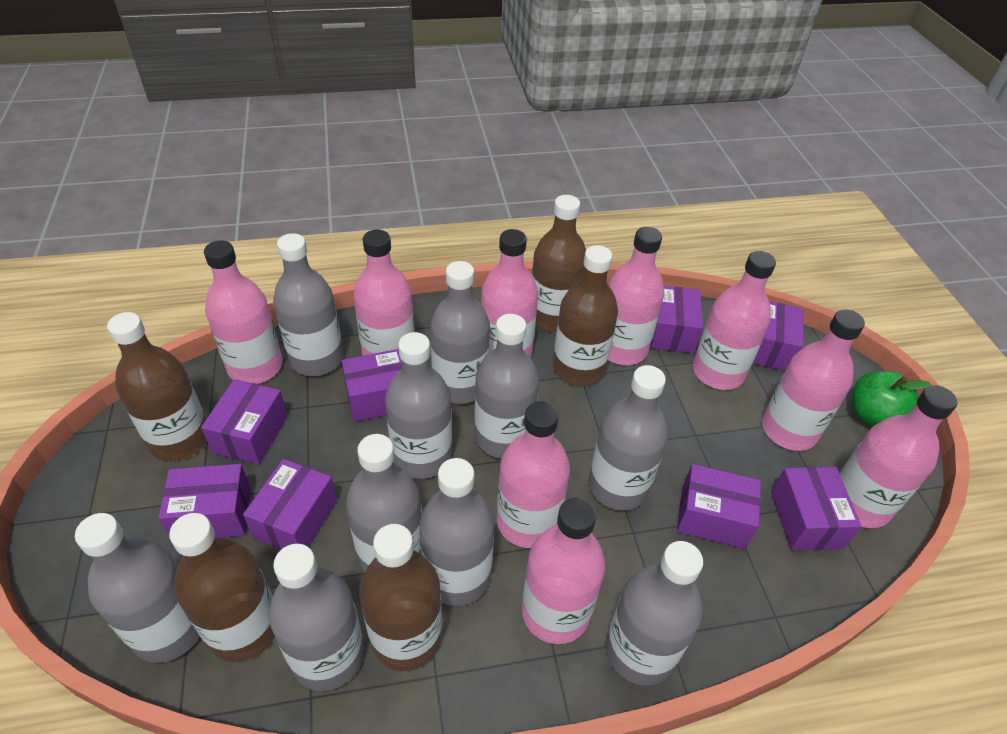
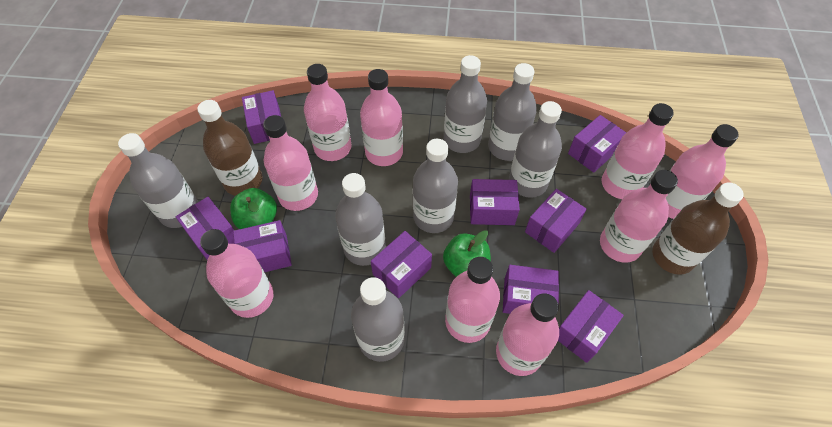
brown bottle: 5 -> 2
green apple: 1 -> 2
grey bottle: 10 -> 7
purple box: 8 -> 9

